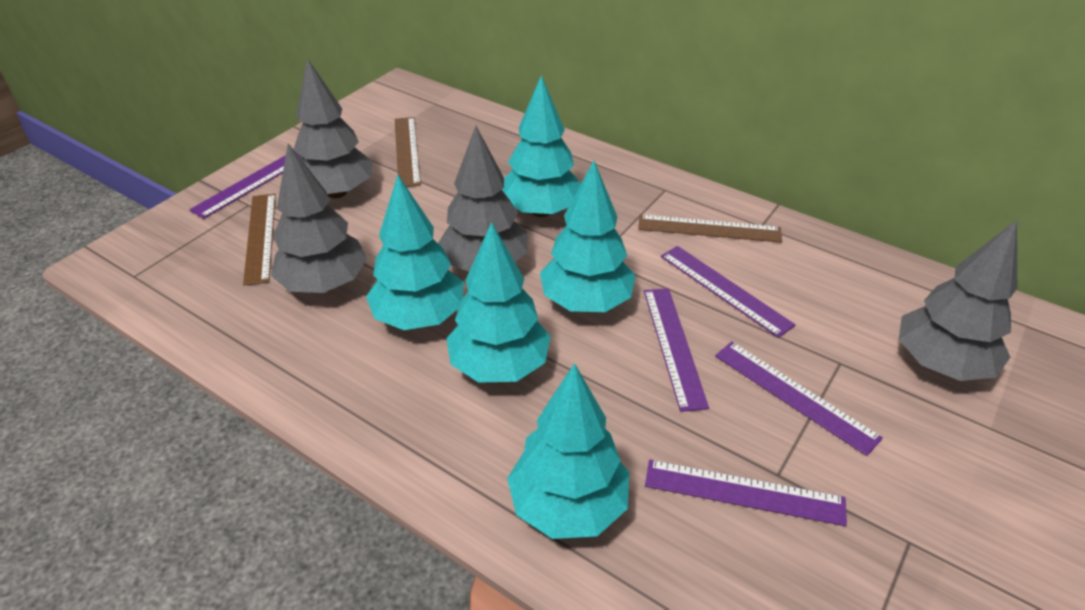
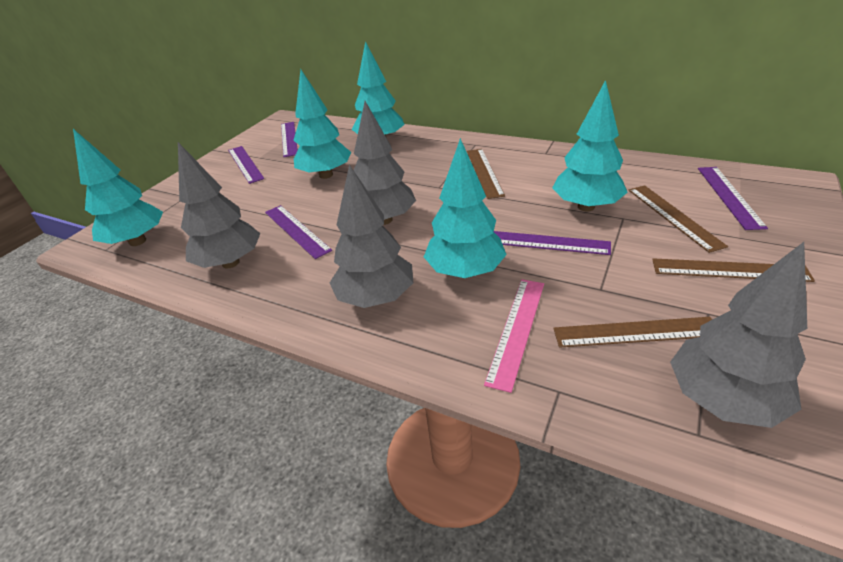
brown ruler: 3 -> 4
pink ruler: 0 -> 1

